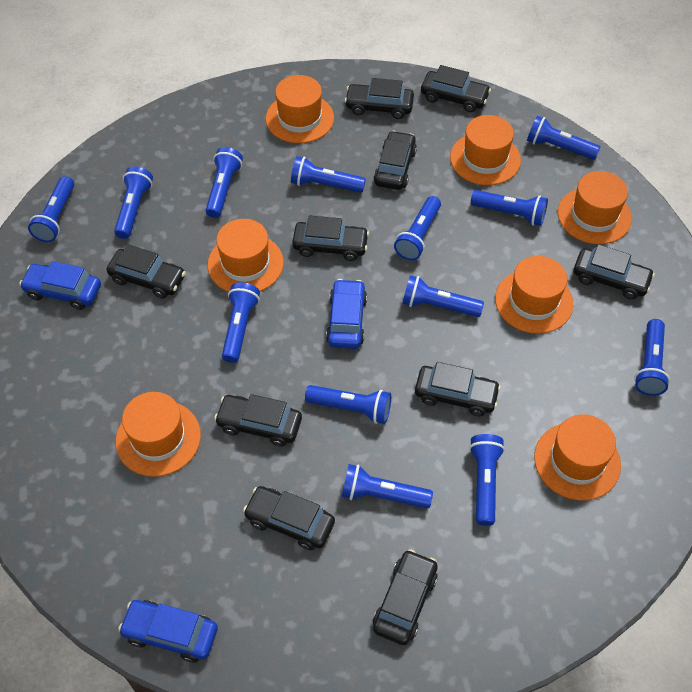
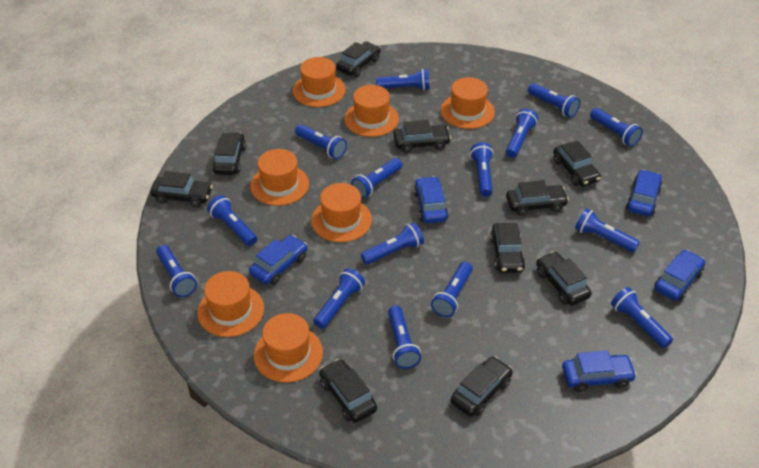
blue car: 3 -> 5
blue flashlight: 13 -> 15

